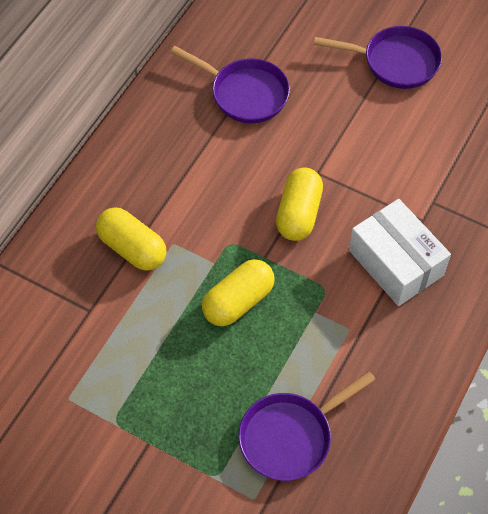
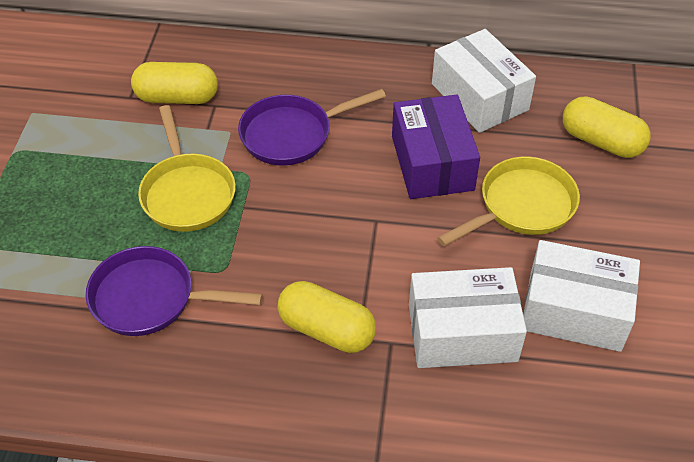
purple box: 0 -> 1
purple pan: 3 -> 2
white box: 1 -> 3
yellow pan: 0 -> 2

